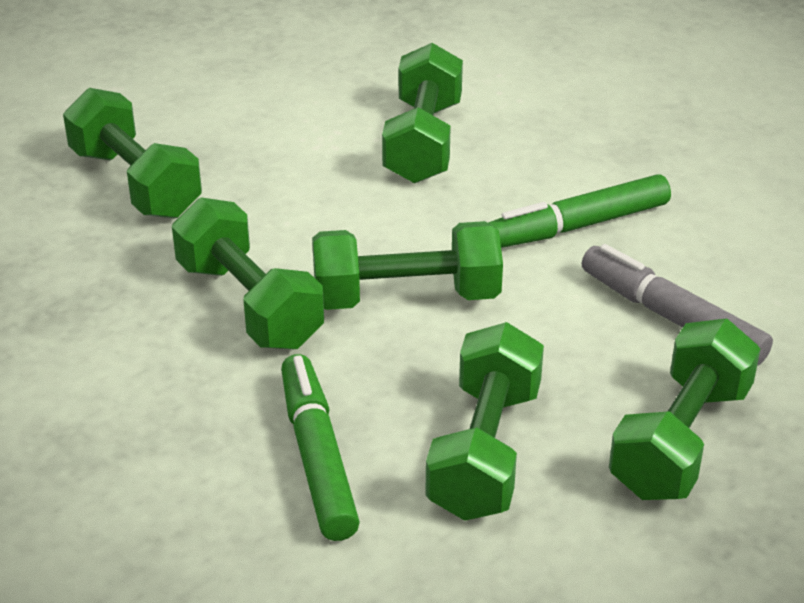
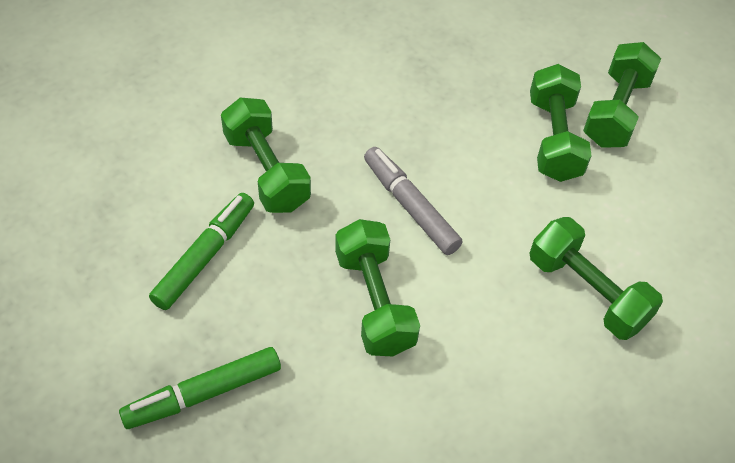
green dumbbell: 6 -> 5

